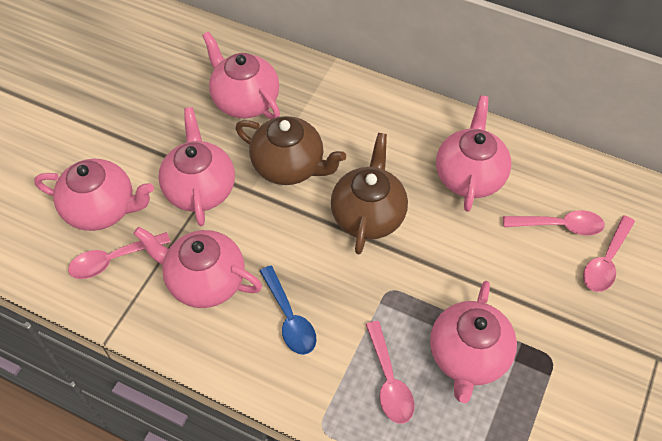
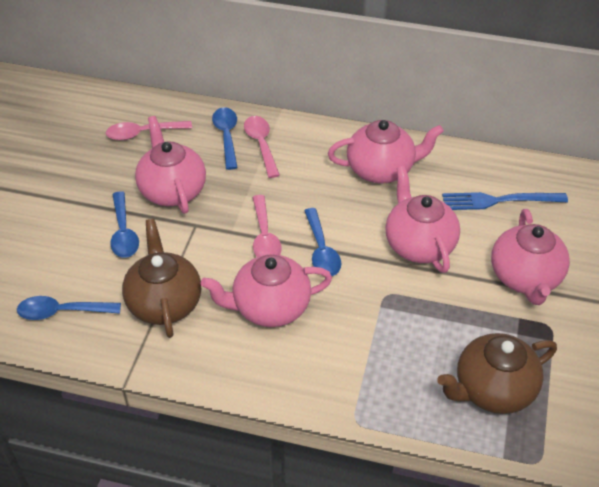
blue fork: 0 -> 1
blue spoon: 1 -> 4
pink spoon: 4 -> 3
pink teapot: 6 -> 5

